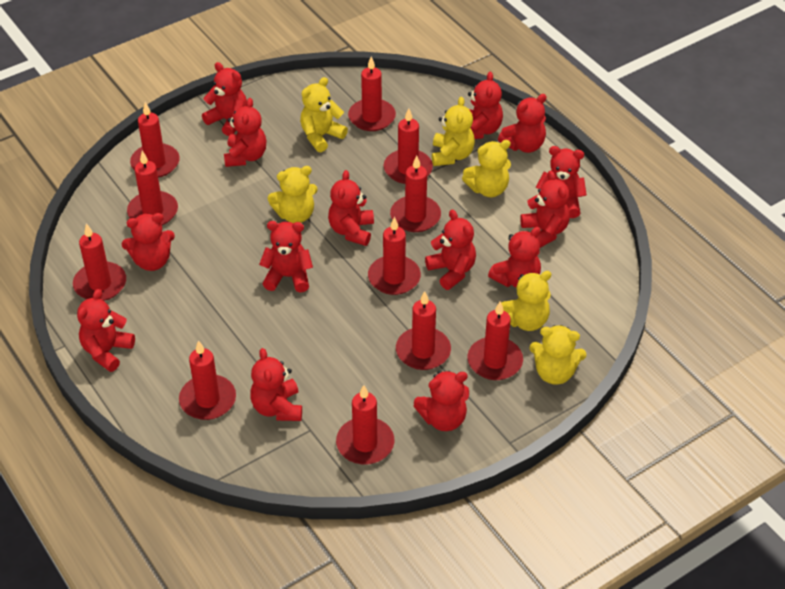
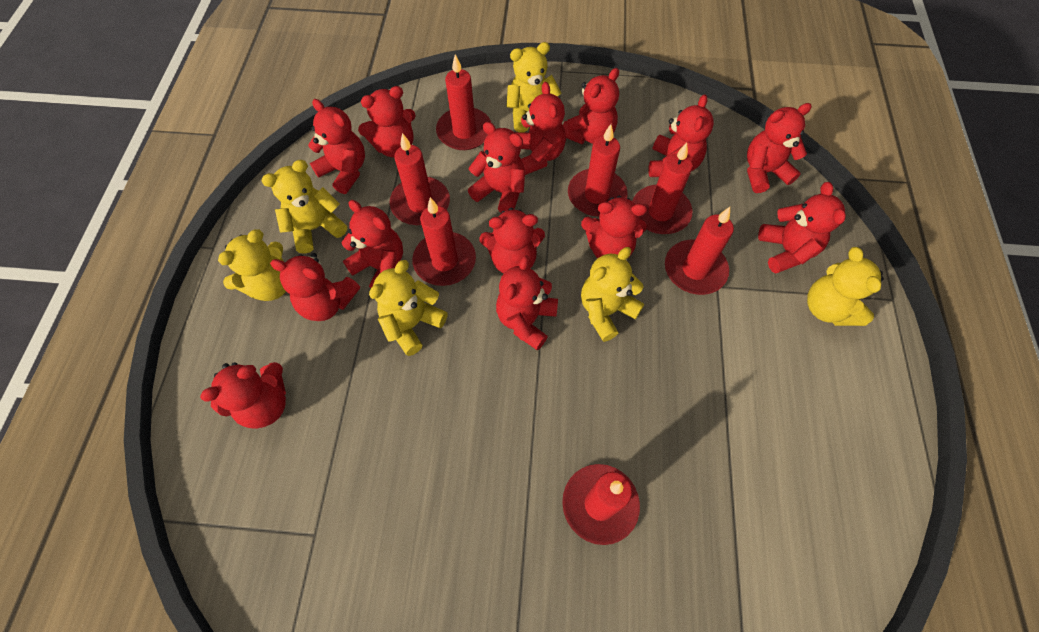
red candle: 11 -> 7

